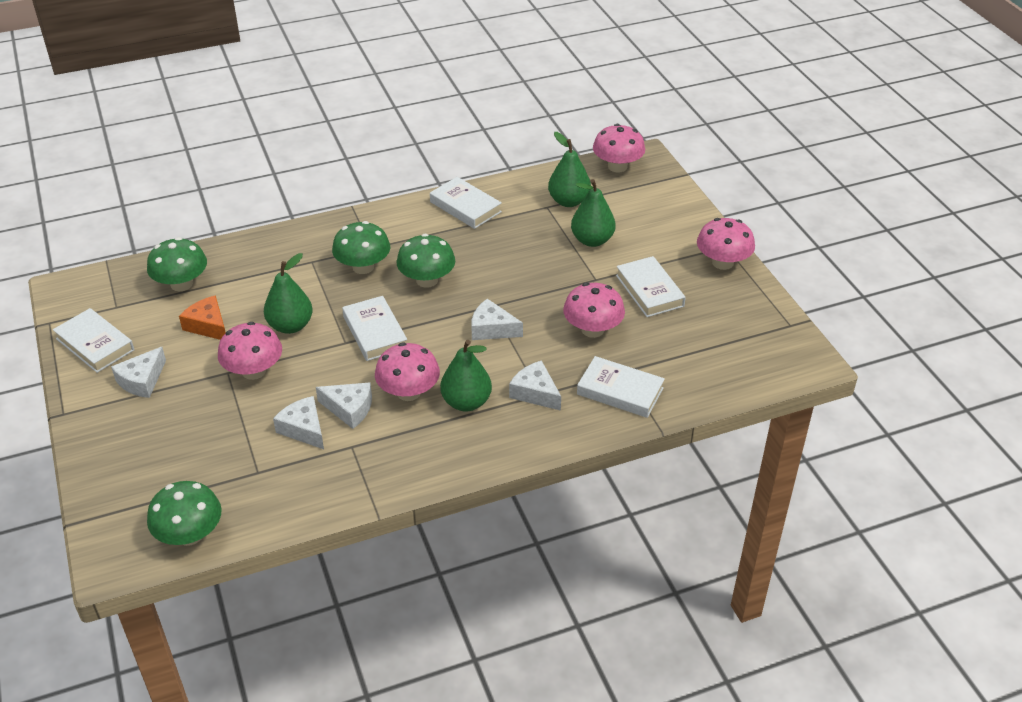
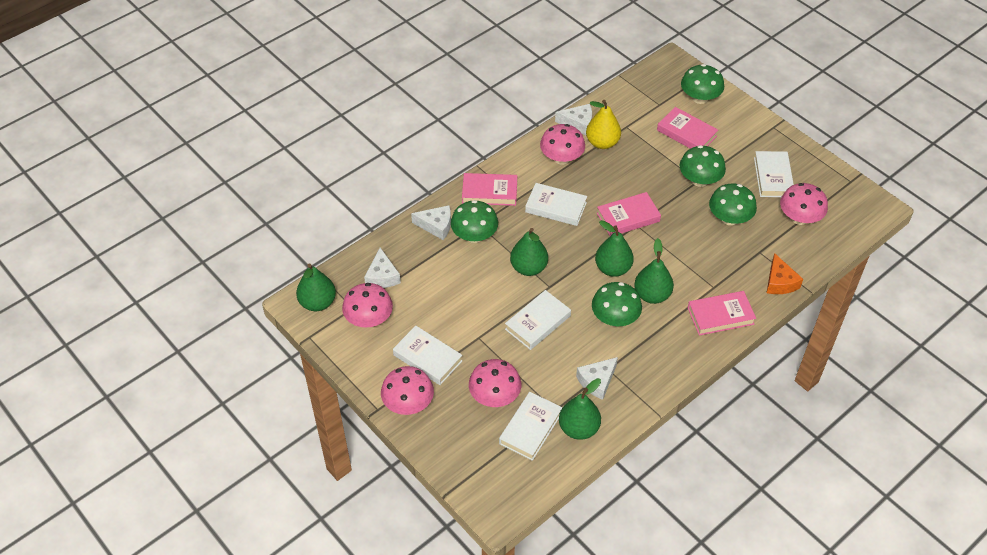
green mushroom: 4 -> 5
green pear: 4 -> 5
pink book: 0 -> 4
white cheese: 5 -> 4
yellow pear: 0 -> 1

